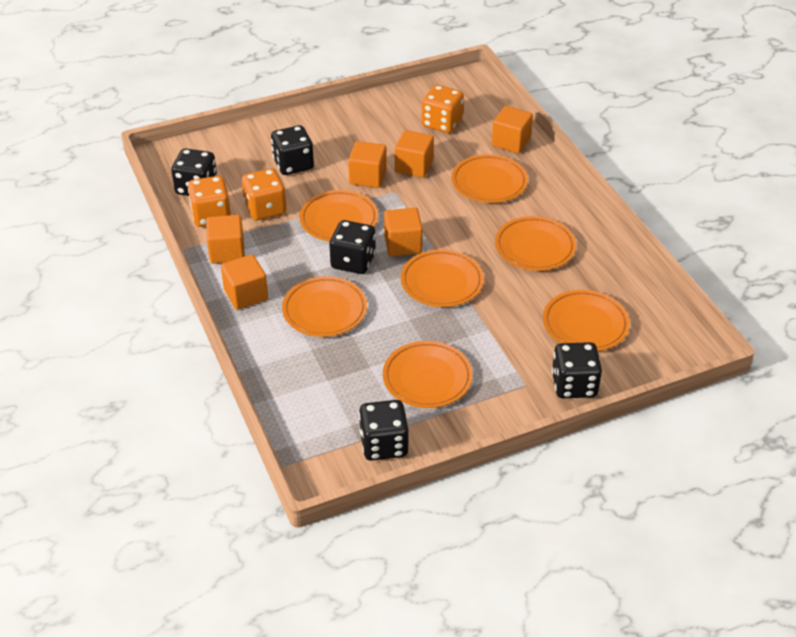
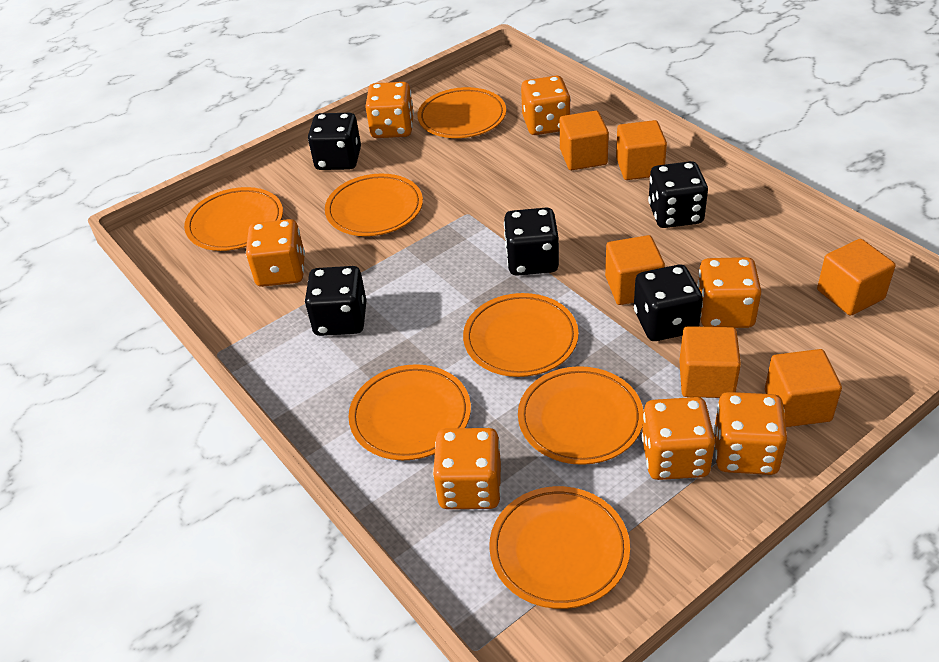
orange dice: 3 -> 7

